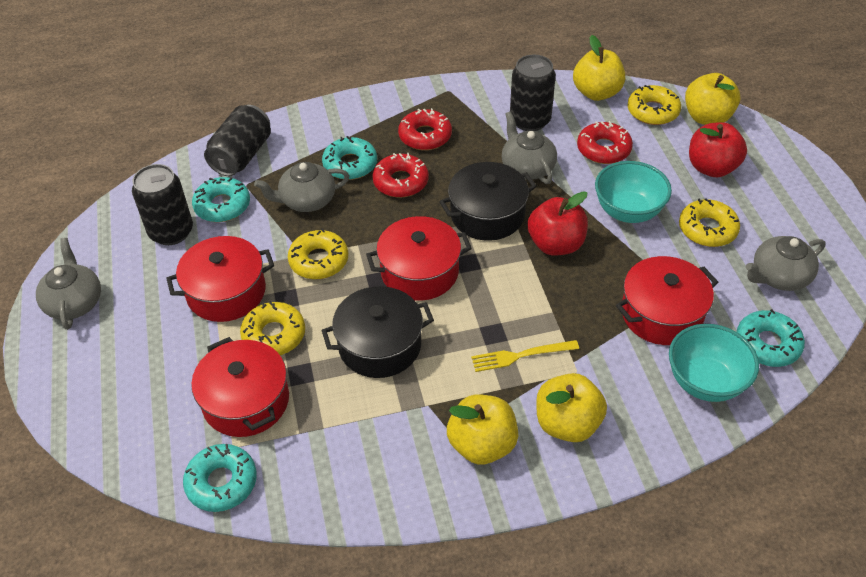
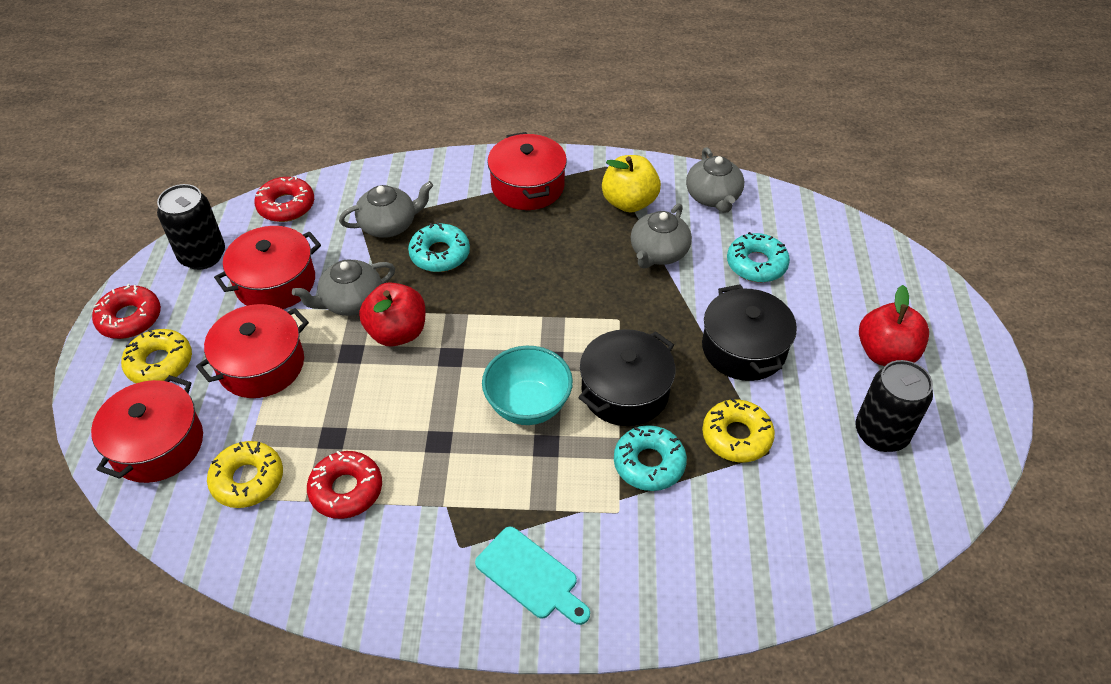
black can: 3 -> 2
turquoise bowl: 2 -> 1
turquoise cutting board: 0 -> 1
turquoise donut: 4 -> 3
yellow apple: 4 -> 1
yellow donut: 4 -> 3
yellow fork: 1 -> 0

